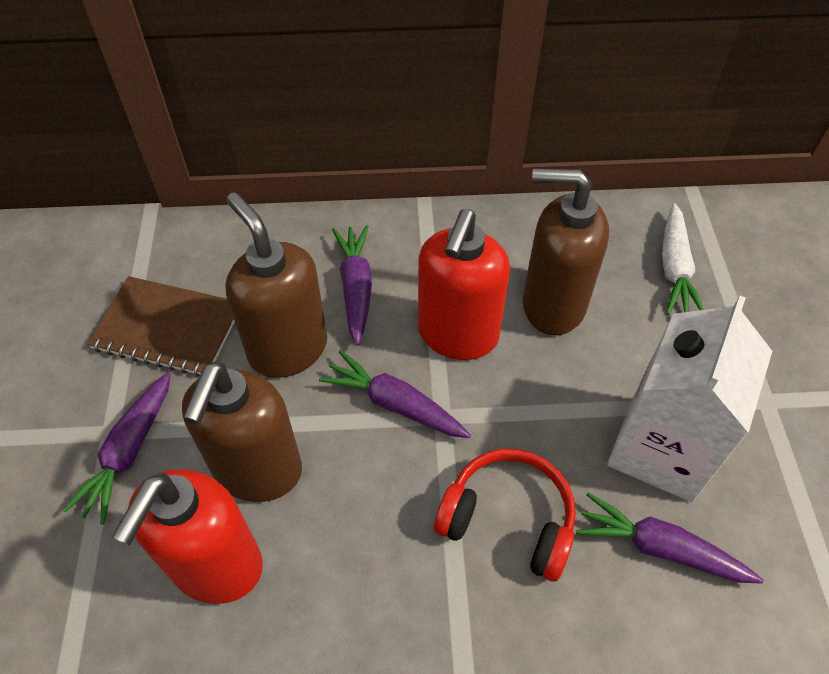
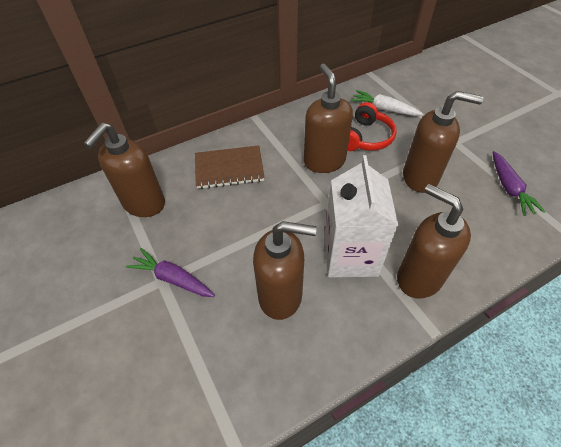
brown soap dispenser: 3 -> 5
purple carrot: 4 -> 2
red soap dispenser: 2 -> 0

